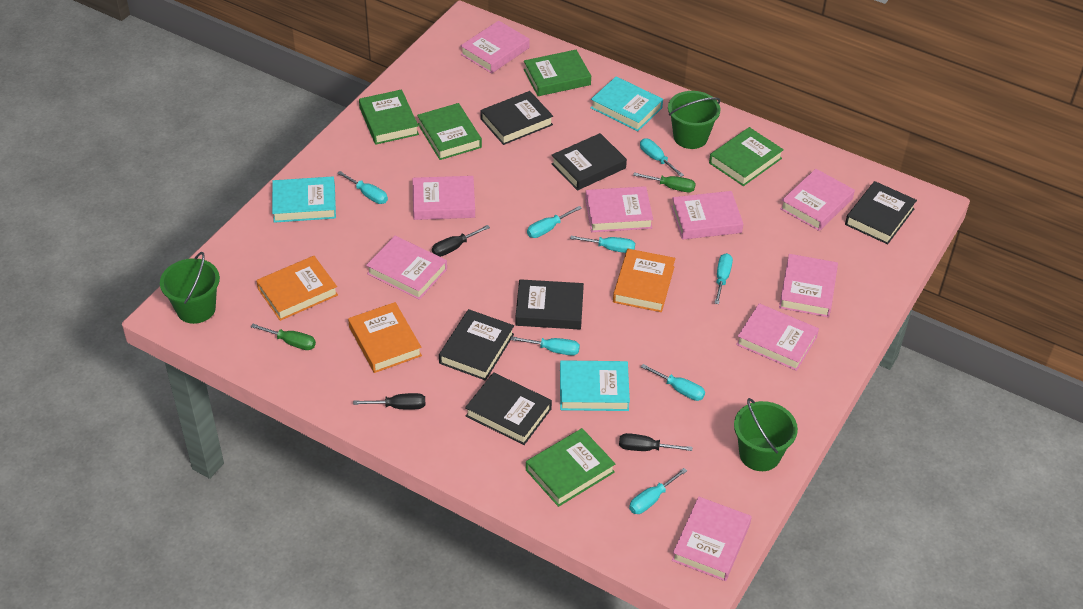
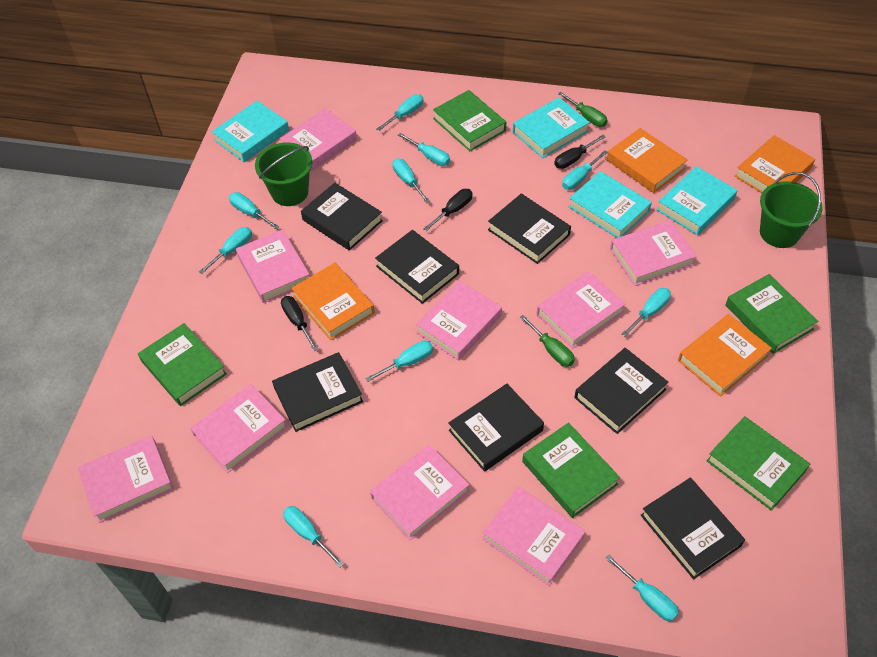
black book: 6 -> 7
green bucket: 3 -> 2
orange book: 3 -> 4
turquoise book: 3 -> 4
turquoise screwdriver: 8 -> 10

